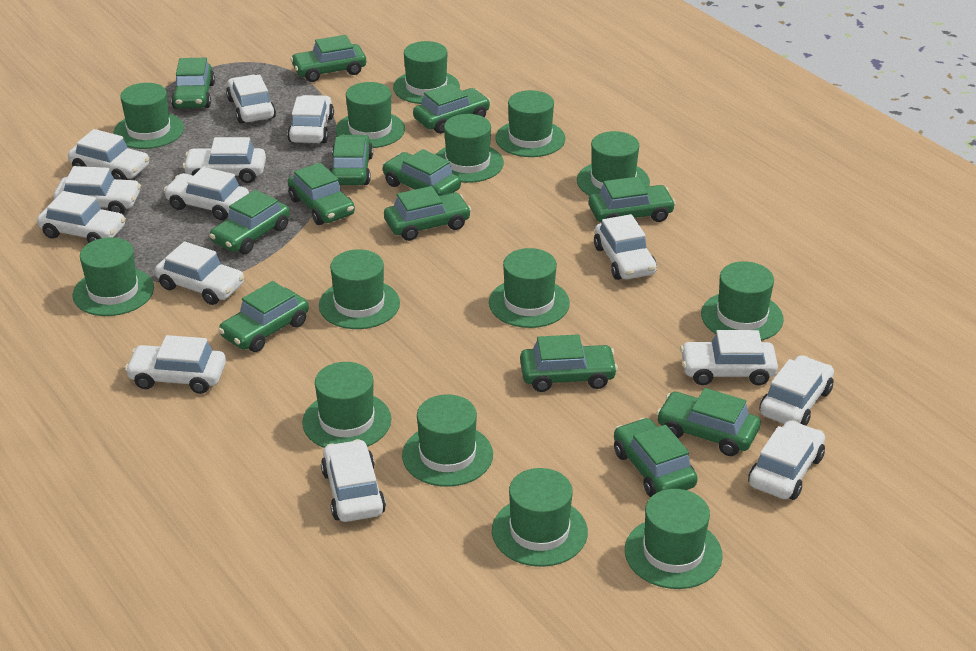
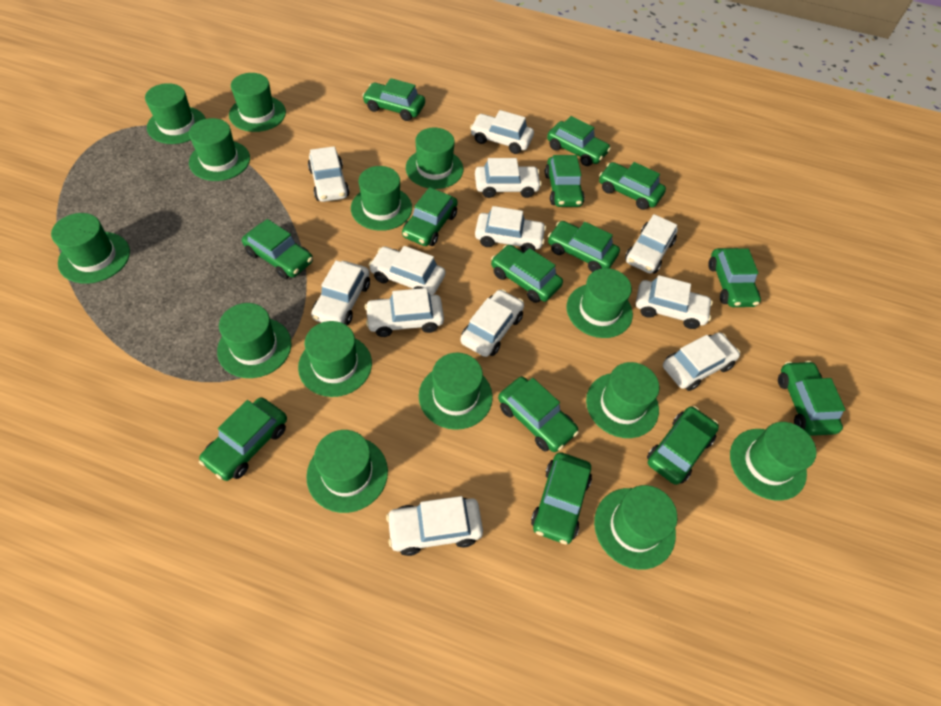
green car: 13 -> 14
white car: 14 -> 12

